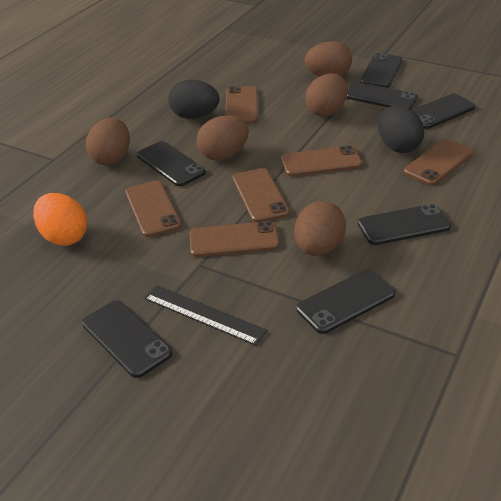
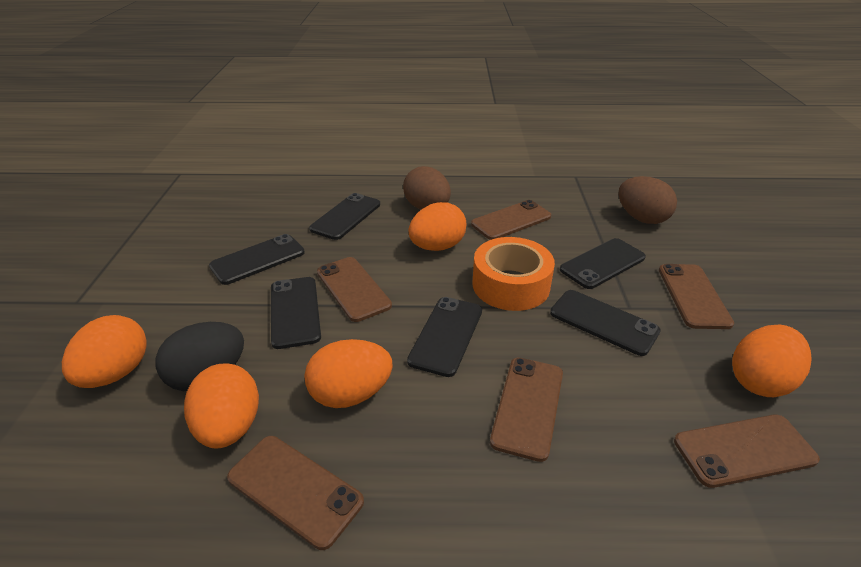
black egg: 2 -> 1
black phone: 7 -> 6
black ruler: 1 -> 0
brown egg: 5 -> 2
orange egg: 1 -> 5
orange tape: 0 -> 1

